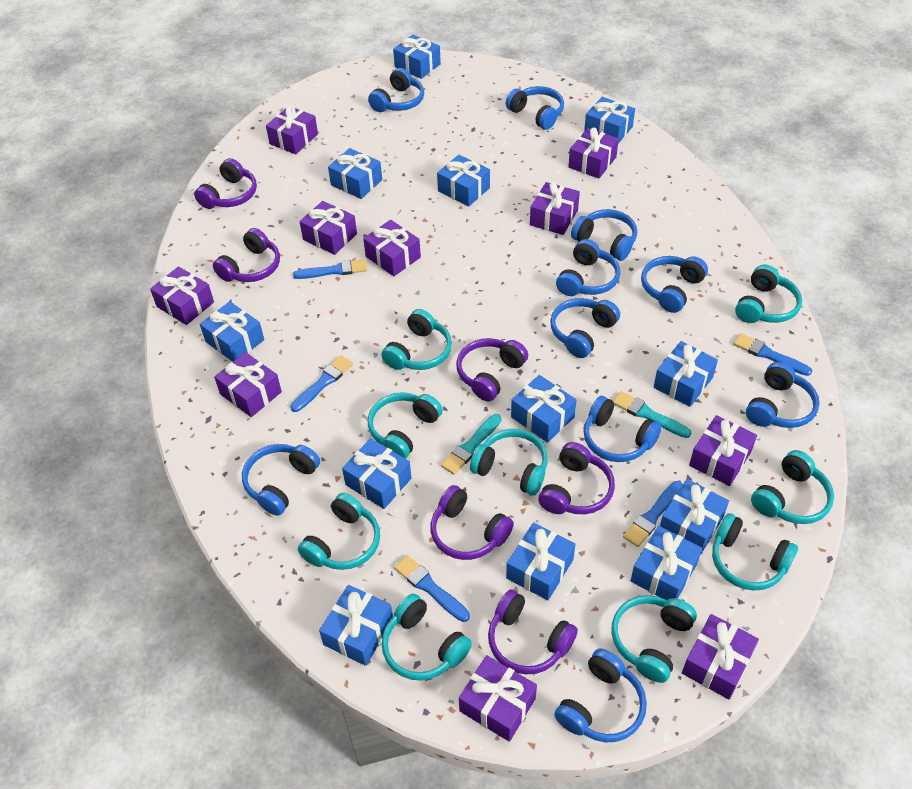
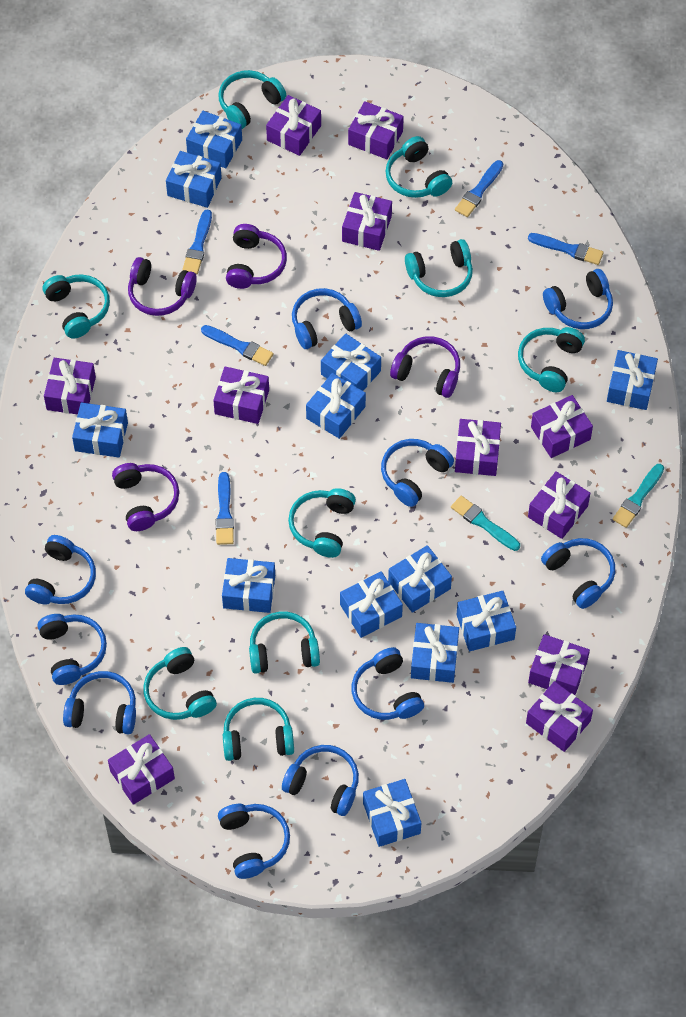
purple gift: 10 -> 11
purple headphones: 6 -> 4

